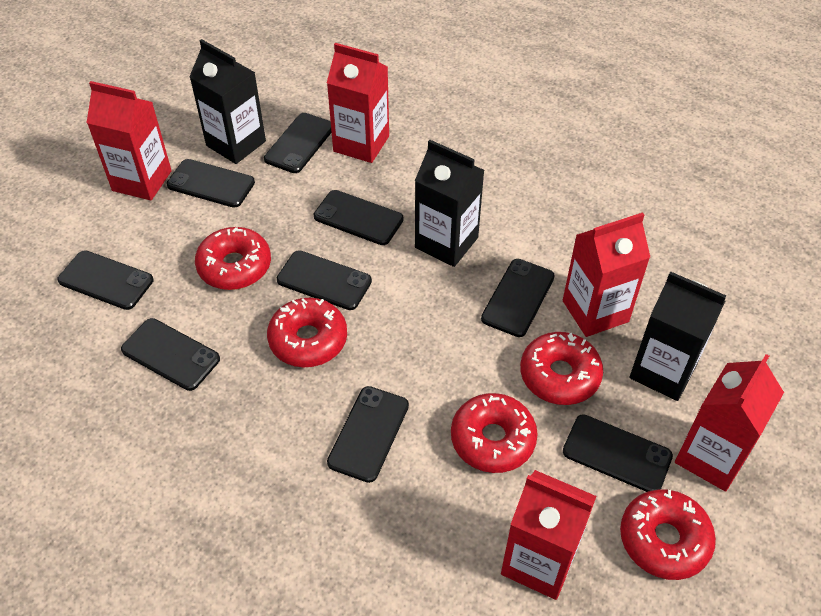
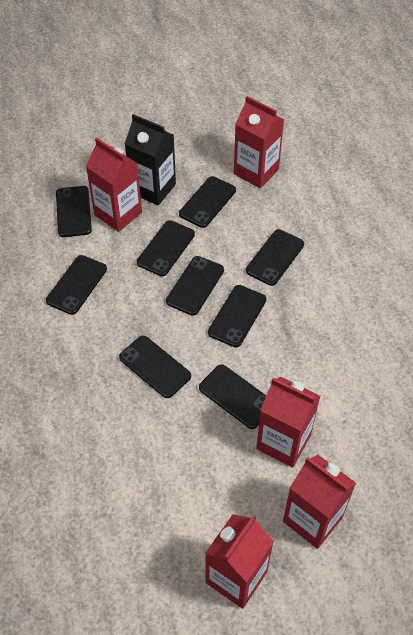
black carton: 3 -> 1
red donut: 5 -> 0

